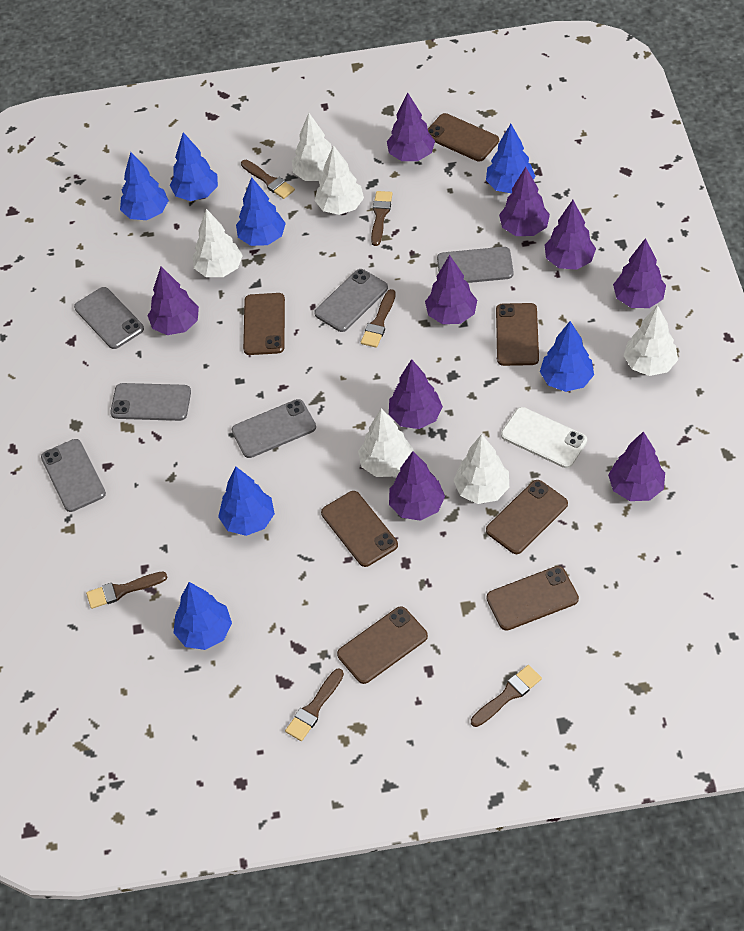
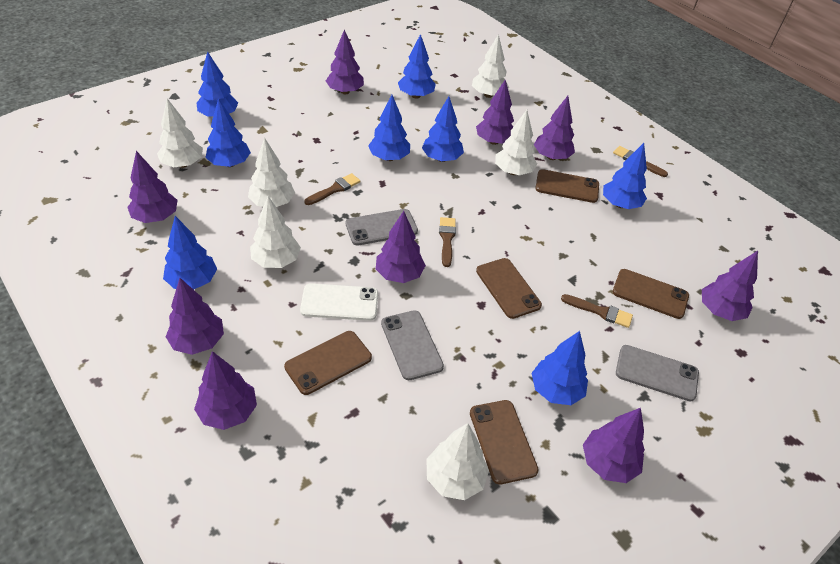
blue tree: 7 -> 8
brown brush: 6 -> 4
brown phone: 7 -> 5
grey phone: 6 -> 3

